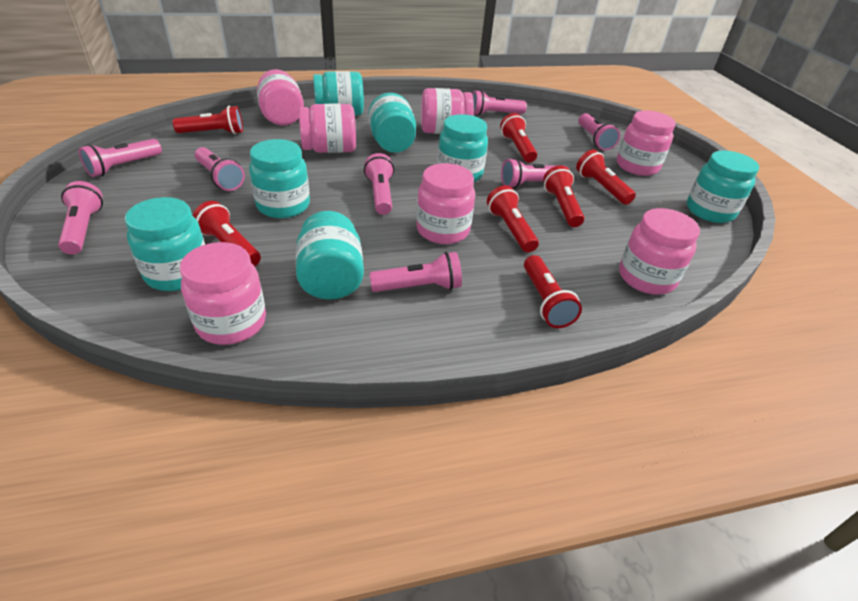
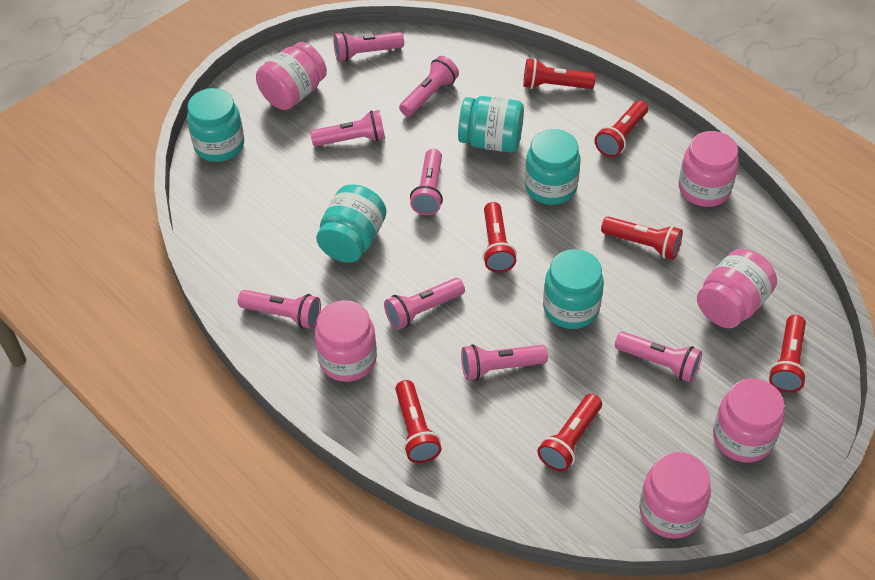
pink jar: 7 -> 6
turquoise jar: 7 -> 5

